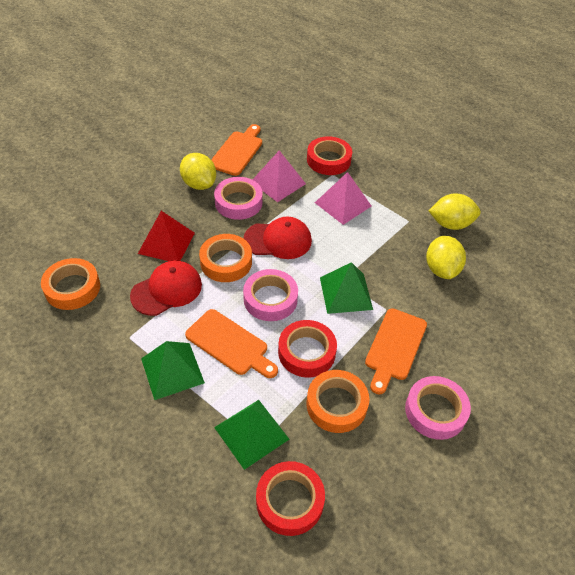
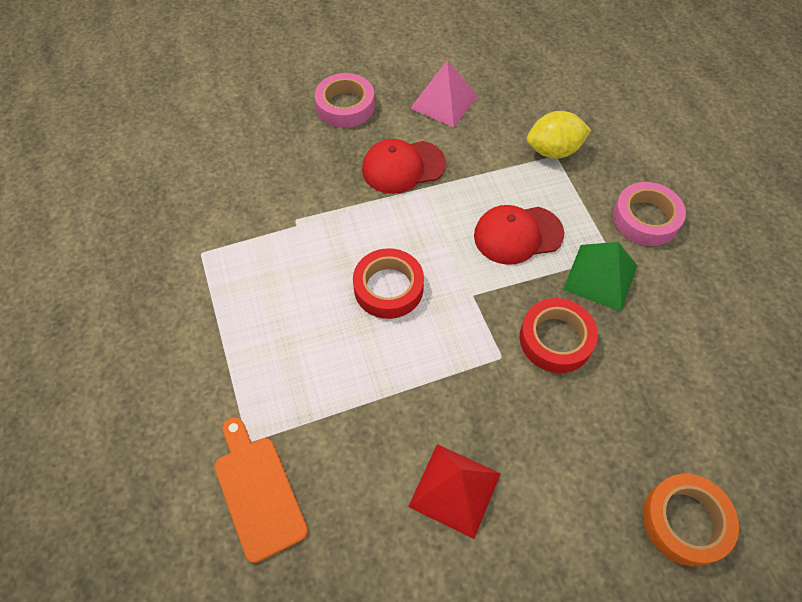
green pyramid: 3 -> 1
orange cutting board: 3 -> 1
orange tape: 3 -> 1
pink pyramid: 2 -> 1
pink tape: 3 -> 2
red tape: 3 -> 2
yellow lemon: 3 -> 1

